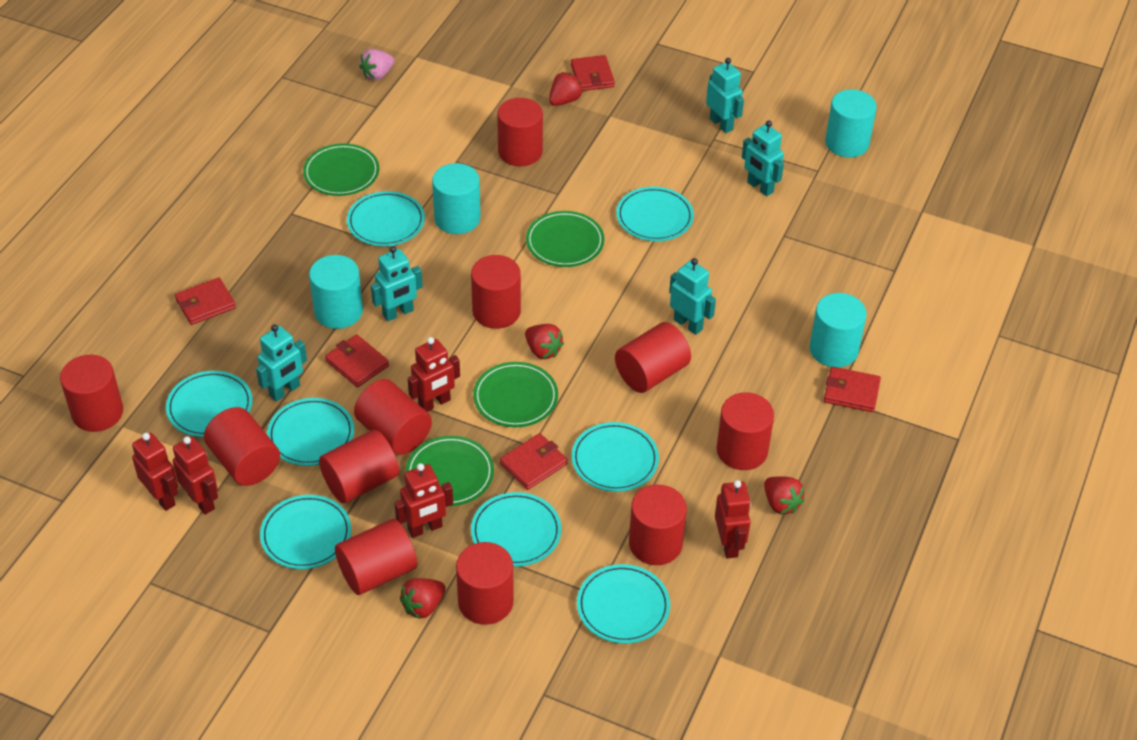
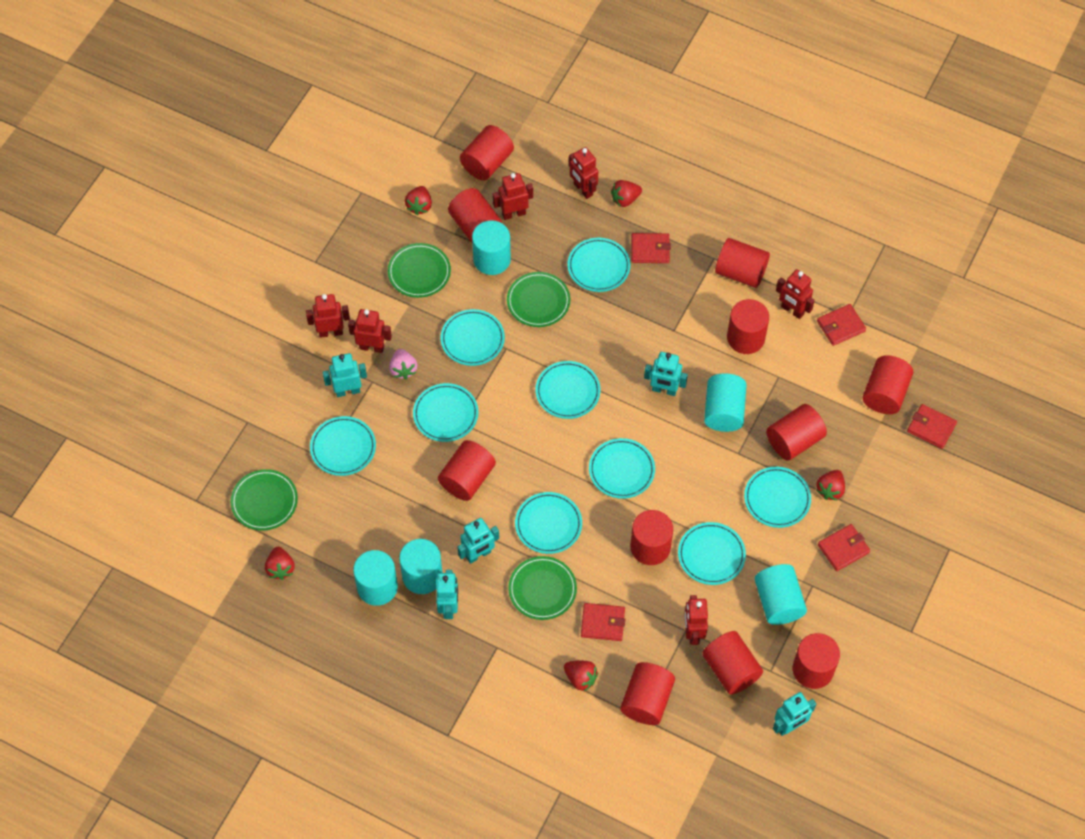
red robot: 5 -> 6
red strawberry: 4 -> 5
turquoise cylinder: 4 -> 5
turquoise plate: 8 -> 9

